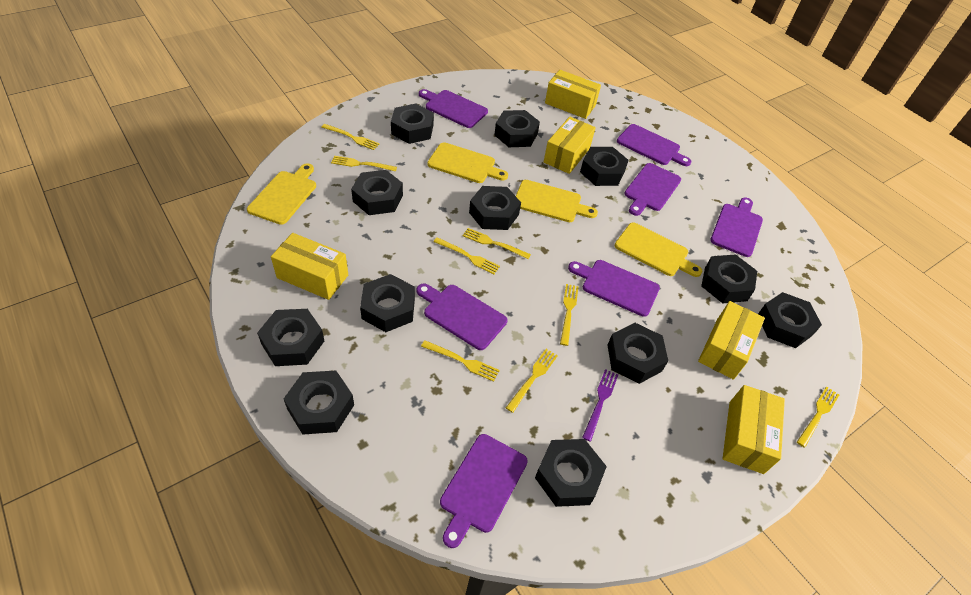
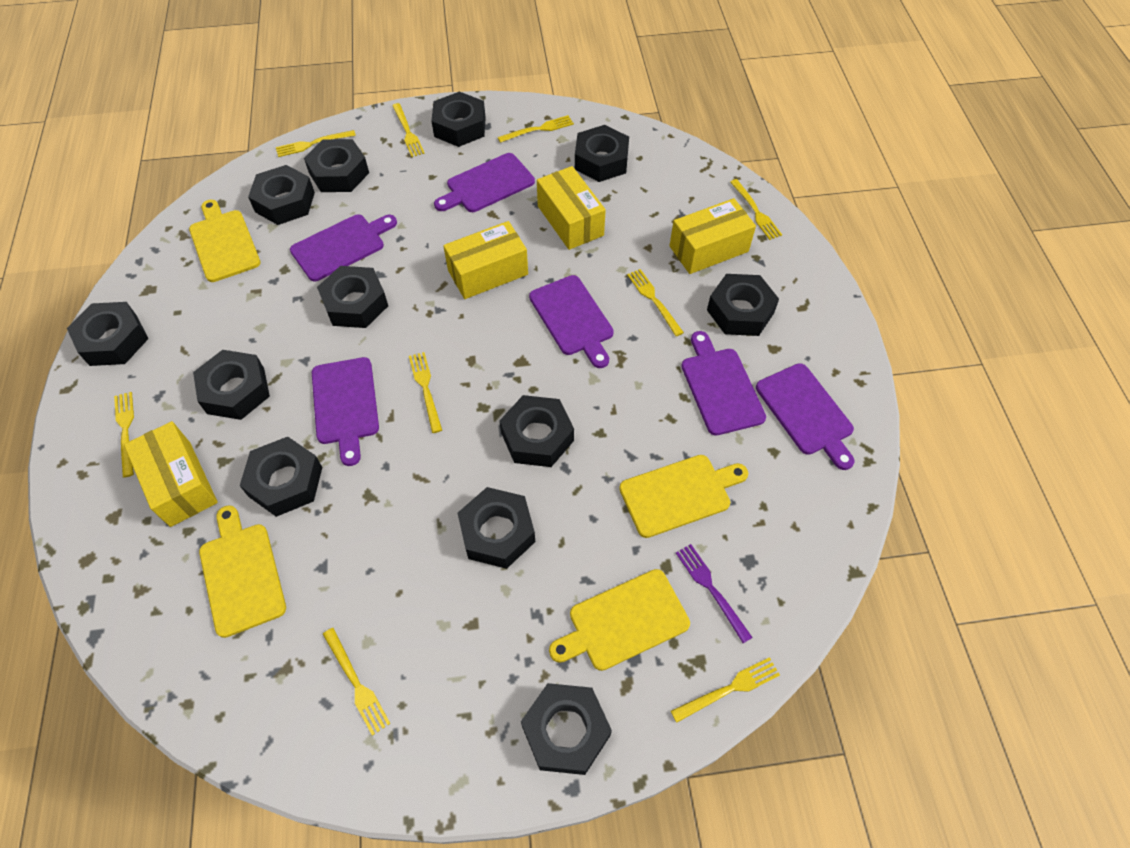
purple cutting board: 7 -> 6
yellow box: 5 -> 4
yellow fork: 8 -> 9

